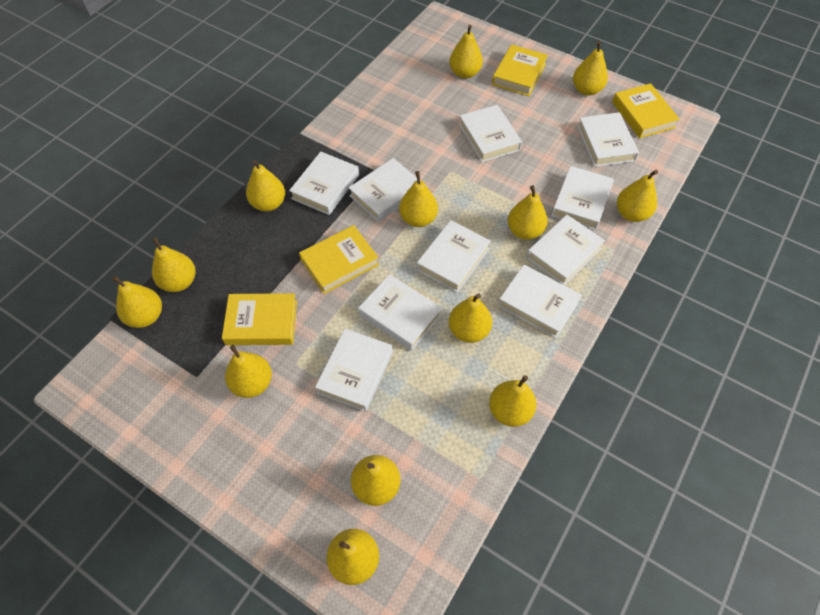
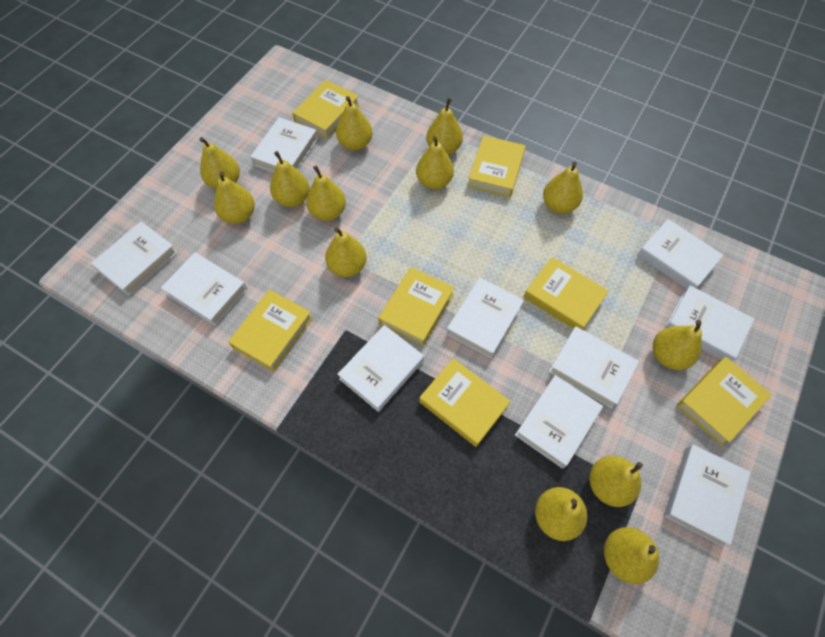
yellow book: 4 -> 7

